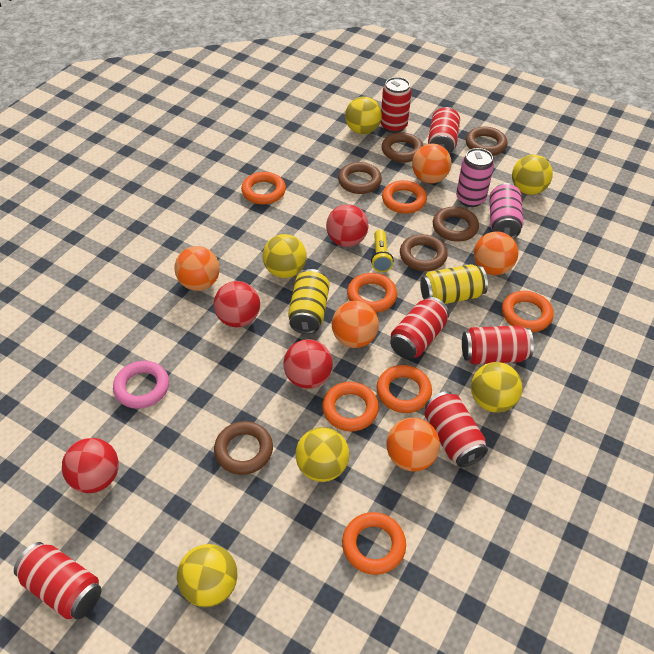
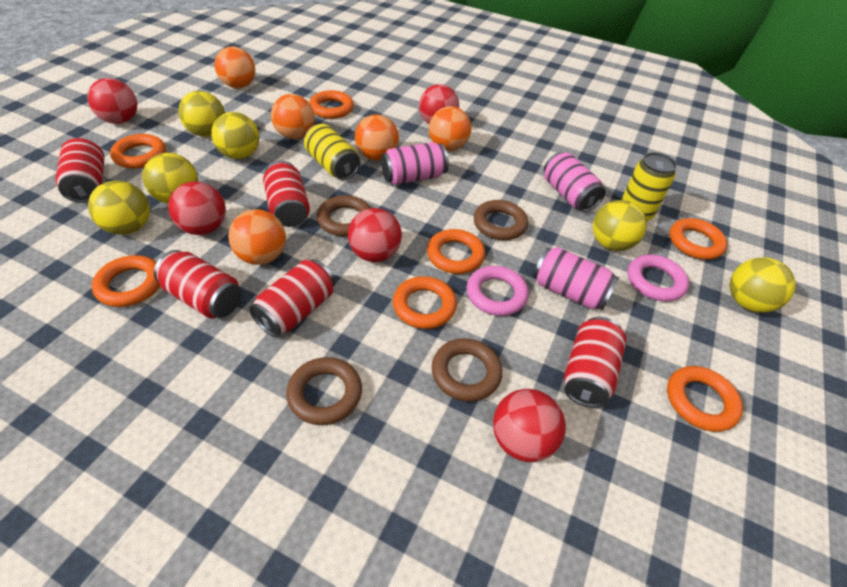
brown ring: 6 -> 4
pink can: 2 -> 3
pink ring: 1 -> 2
red ball: 4 -> 5
red can: 6 -> 5
yellow flashlight: 1 -> 0

